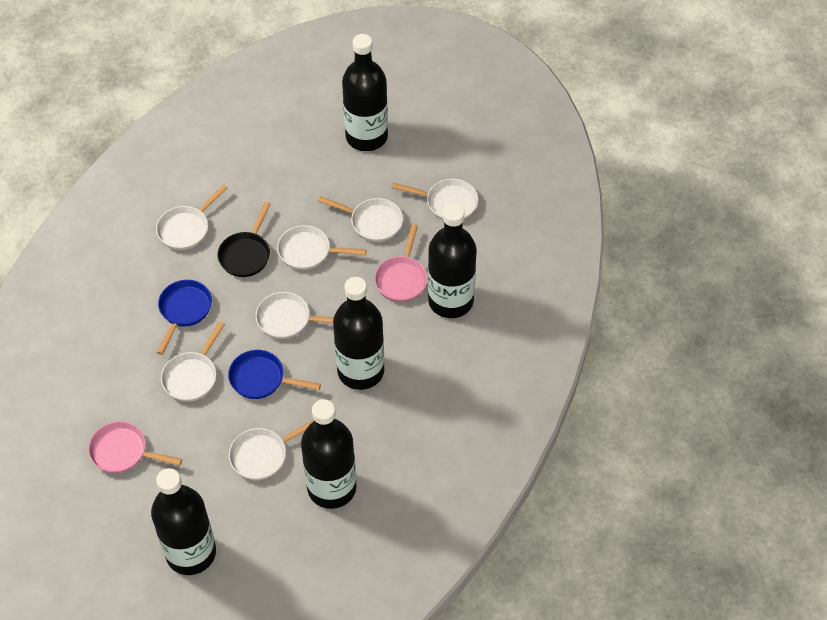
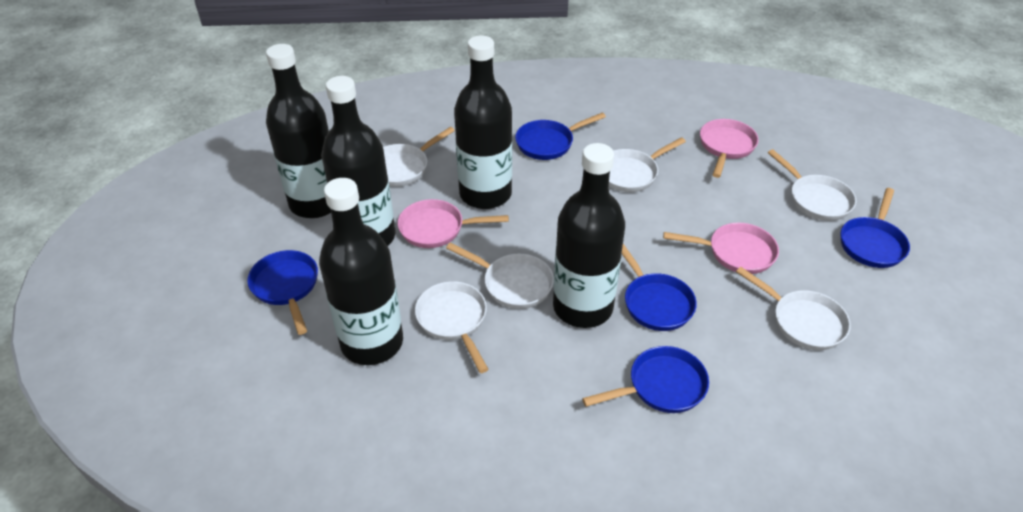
black pan: 1 -> 0
blue pan: 2 -> 5
pink pan: 2 -> 3
white pan: 7 -> 6

